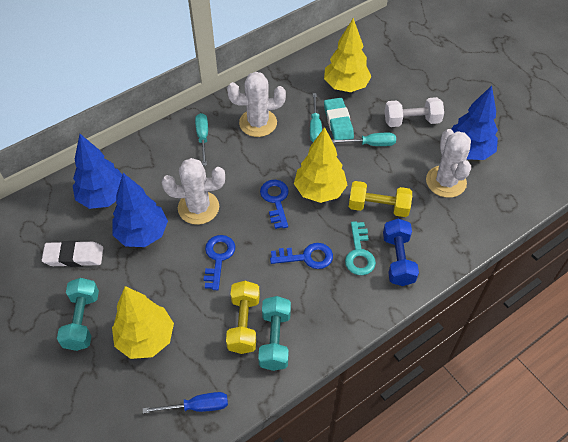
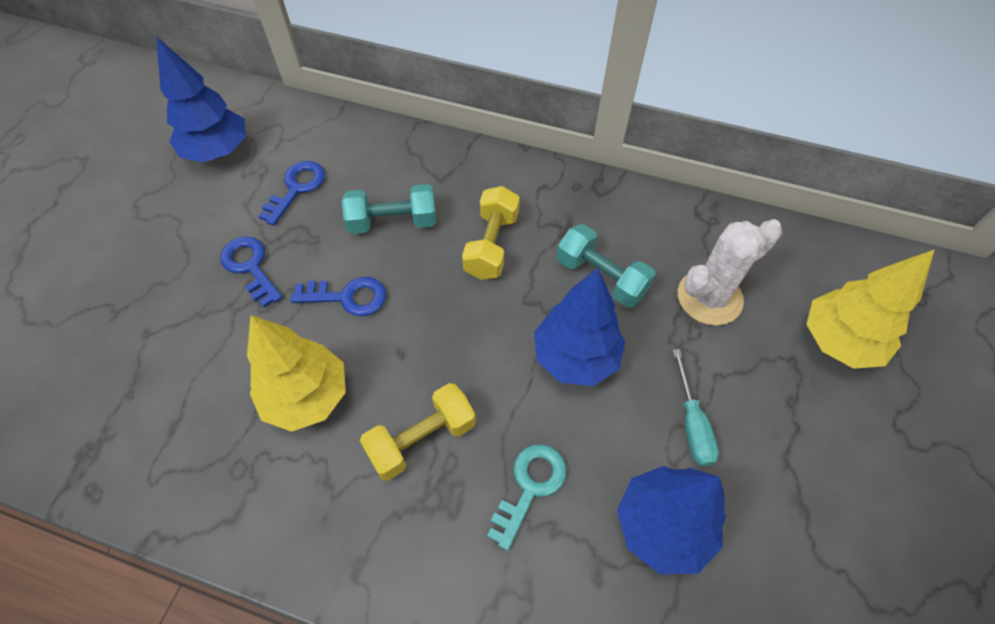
blue dumbbell: 1 -> 0
blue screwdriver: 1 -> 0
turquoise eraser: 1 -> 0
turquoise screwdriver: 3 -> 1
white cactus: 3 -> 1
white dumbbell: 1 -> 0
white eraser: 1 -> 0
yellow tree: 3 -> 2

